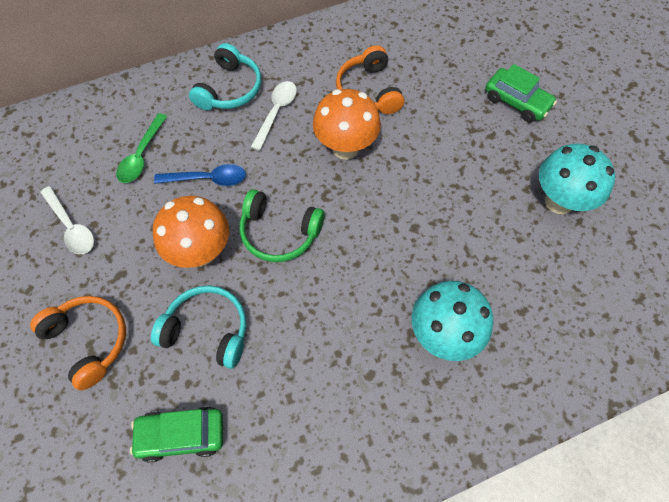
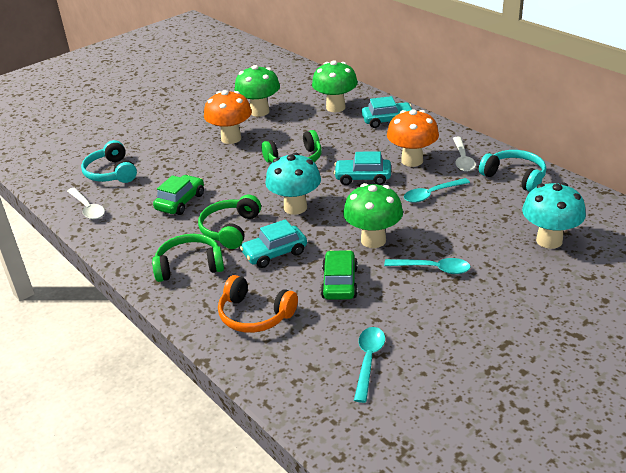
blue spoon: 1 -> 0
green headphones: 1 -> 3
green mushroom: 0 -> 3
green spoon: 1 -> 0
orange headphones: 2 -> 1
turquoise car: 0 -> 3
turquoise spoon: 0 -> 3

